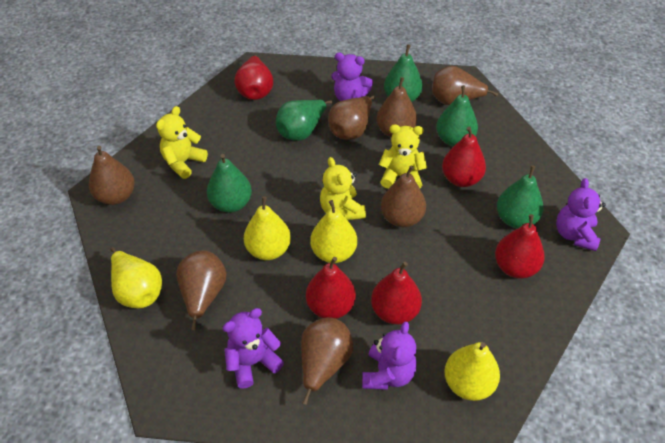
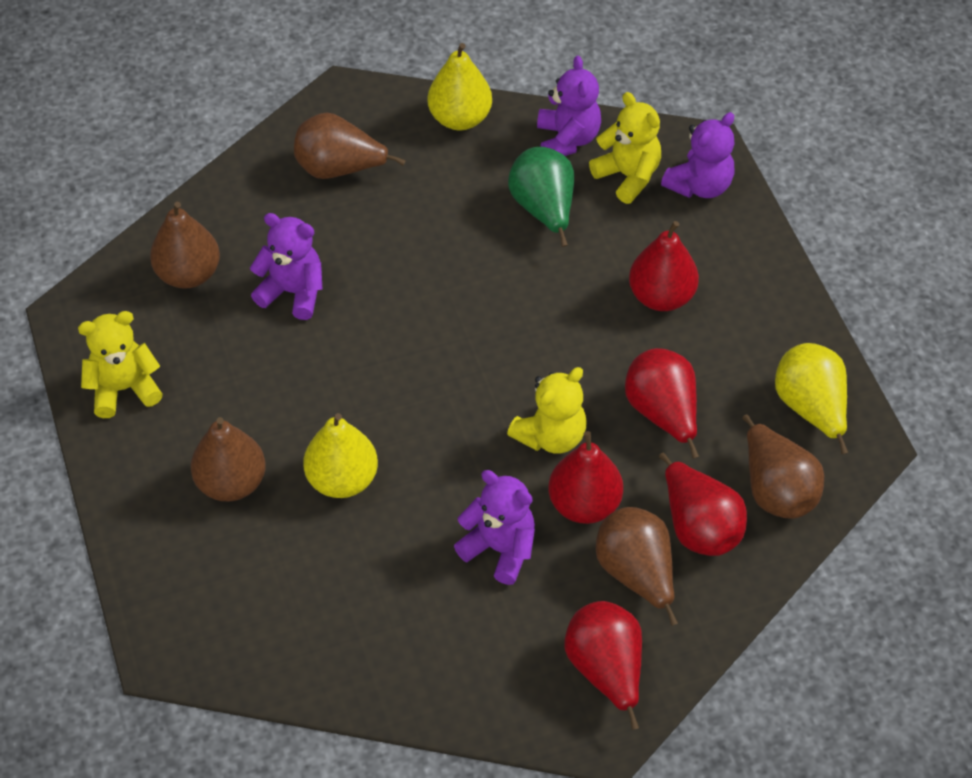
brown pear: 7 -> 5
green pear: 5 -> 1
yellow pear: 4 -> 3

